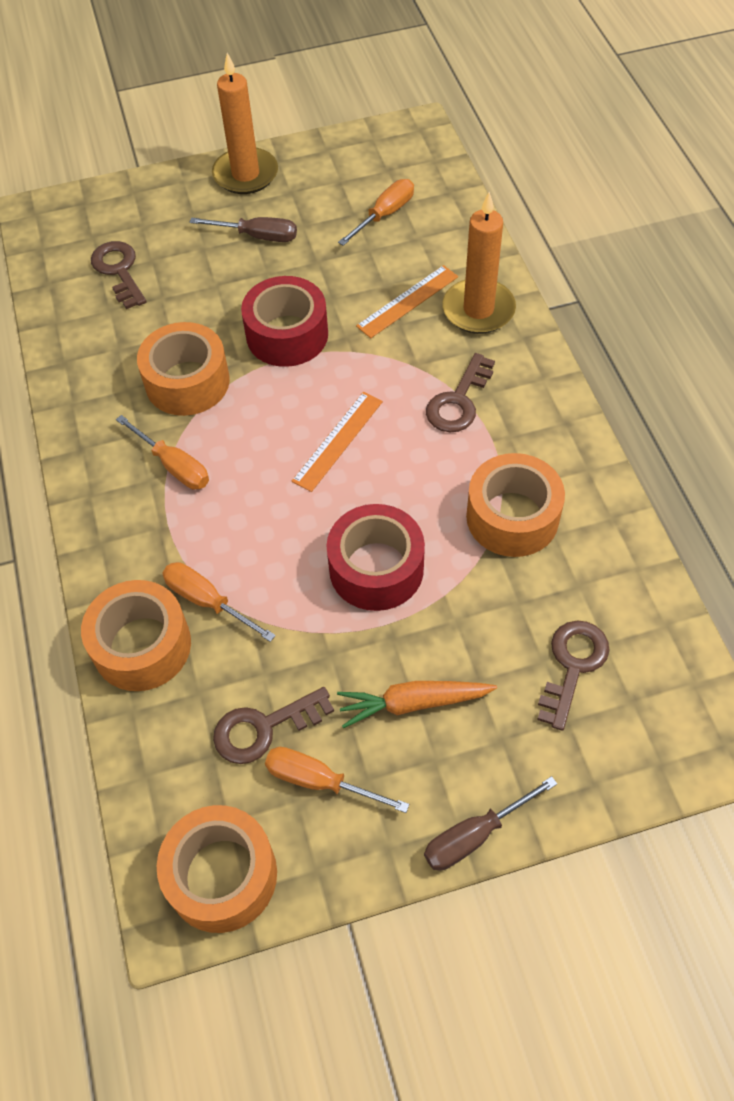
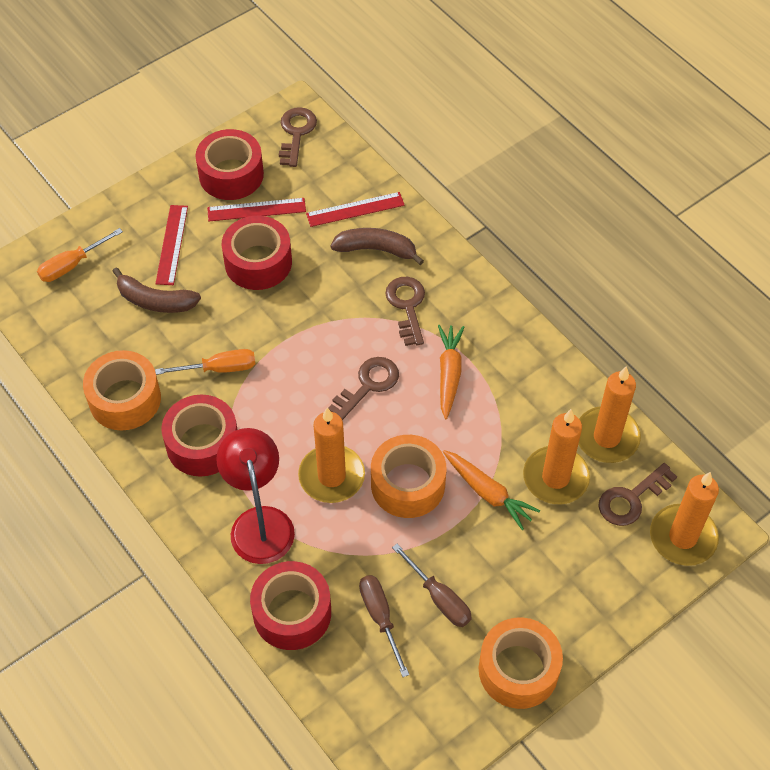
brown banana: 0 -> 2
orange candle: 2 -> 4
orange carrot: 1 -> 2
orange ruler: 2 -> 0
orange screwdriver: 4 -> 2
orange tape: 4 -> 3
red lamp: 0 -> 1
red ruler: 0 -> 3
red tape: 2 -> 4

